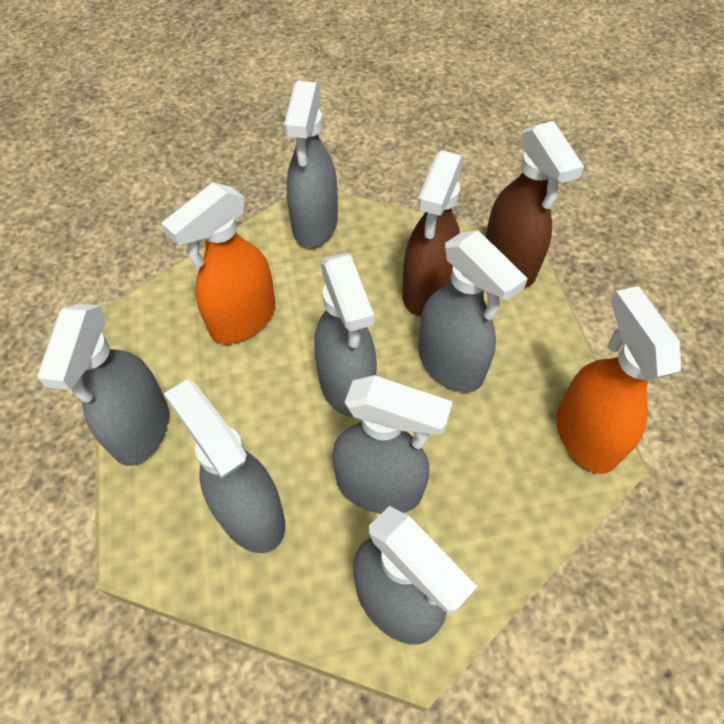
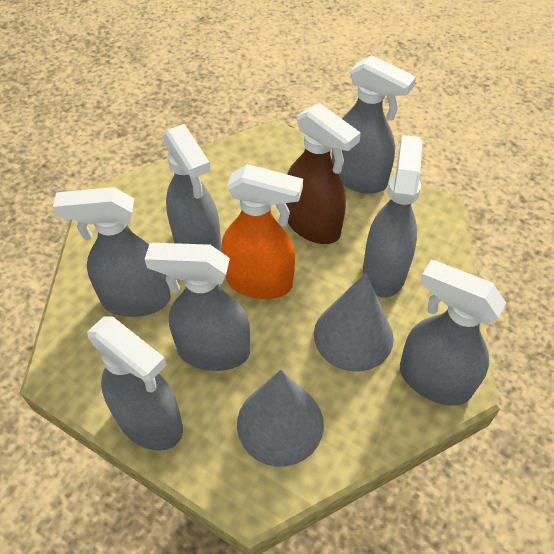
brown spray bottle: 2 -> 1
grey cone: 0 -> 2
orange spray bottle: 2 -> 1

